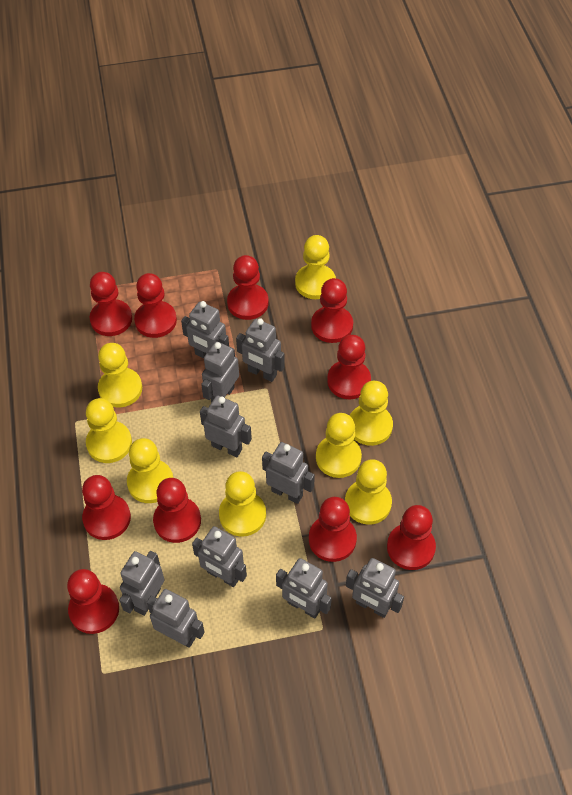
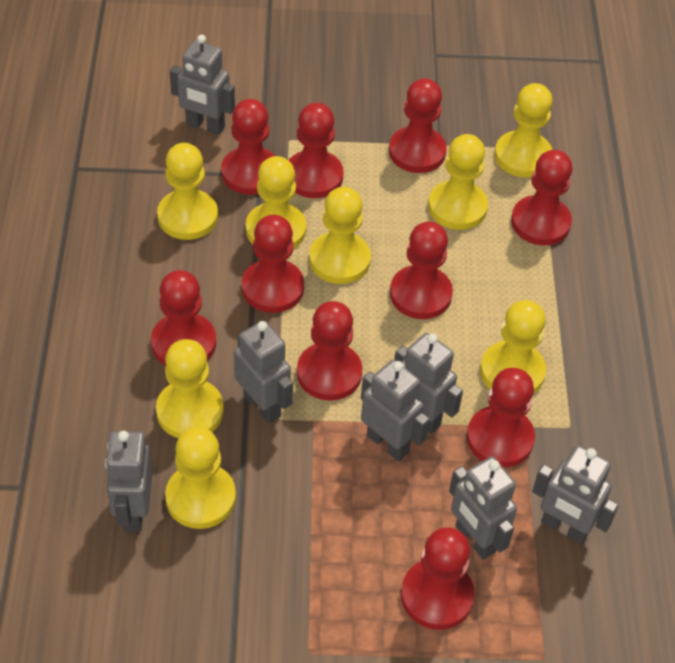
grey robot: 10 -> 7

